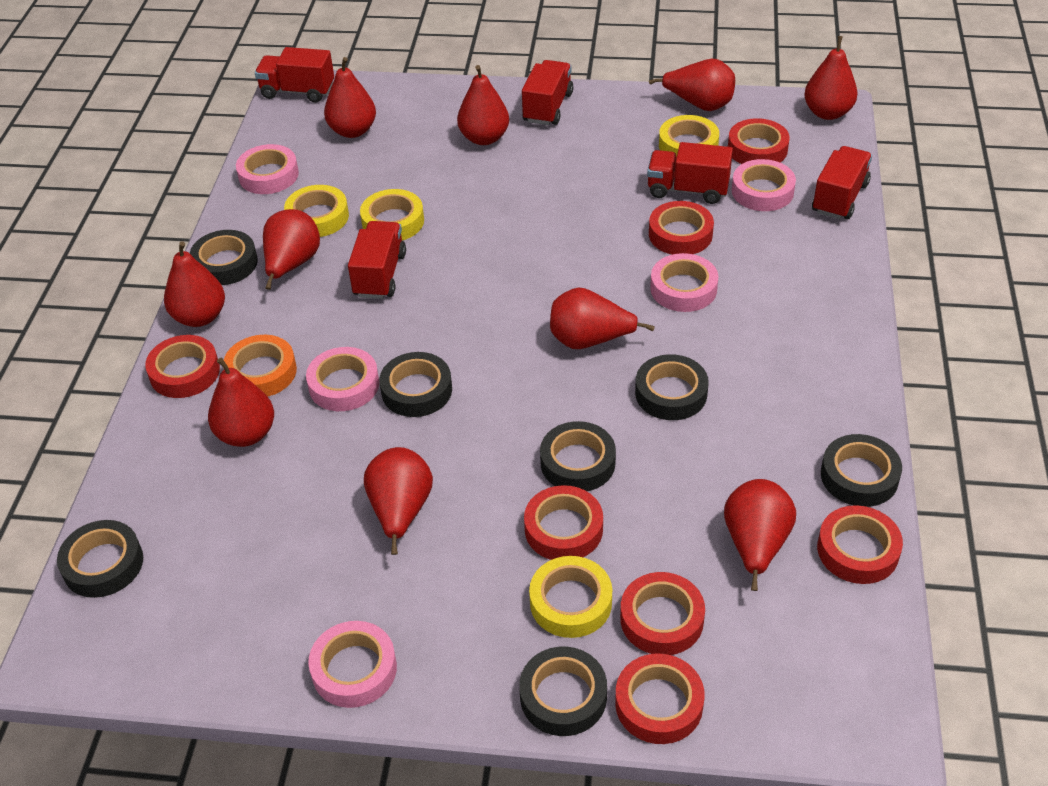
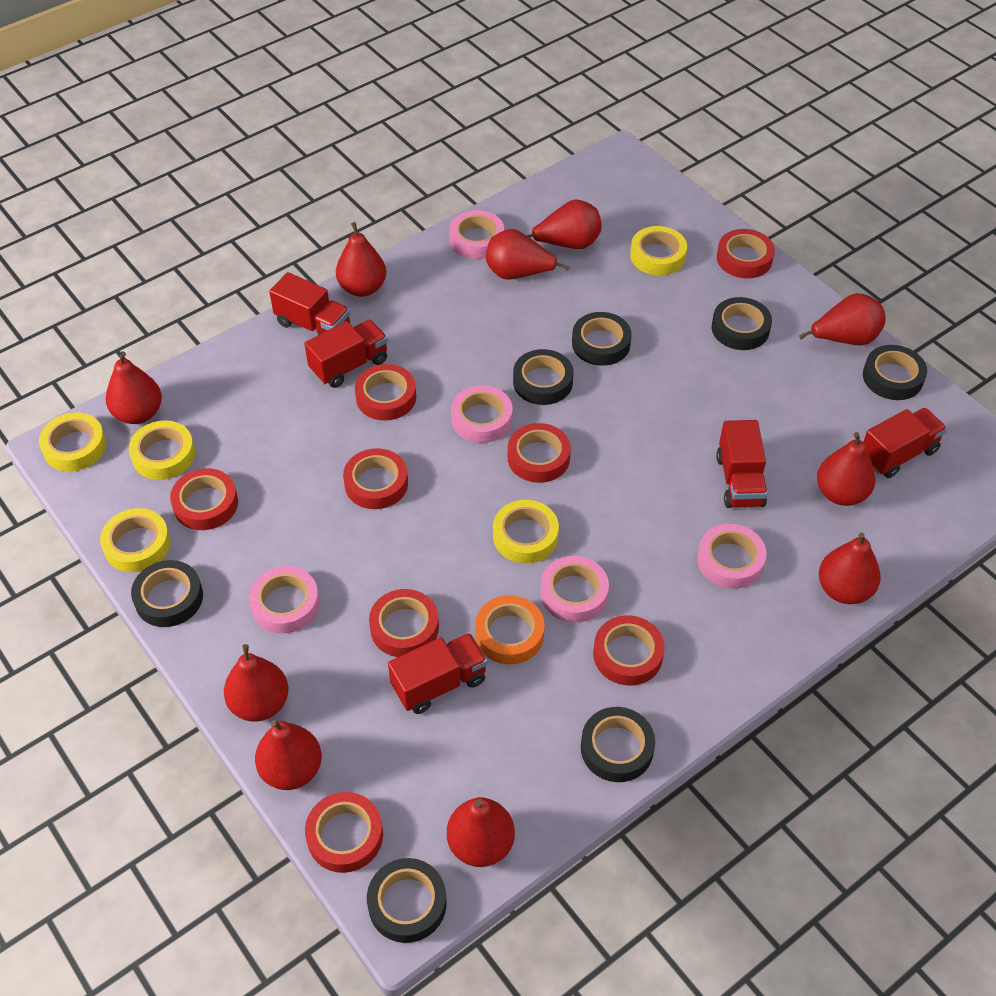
red tape: 7 -> 8
yellow tape: 4 -> 5

